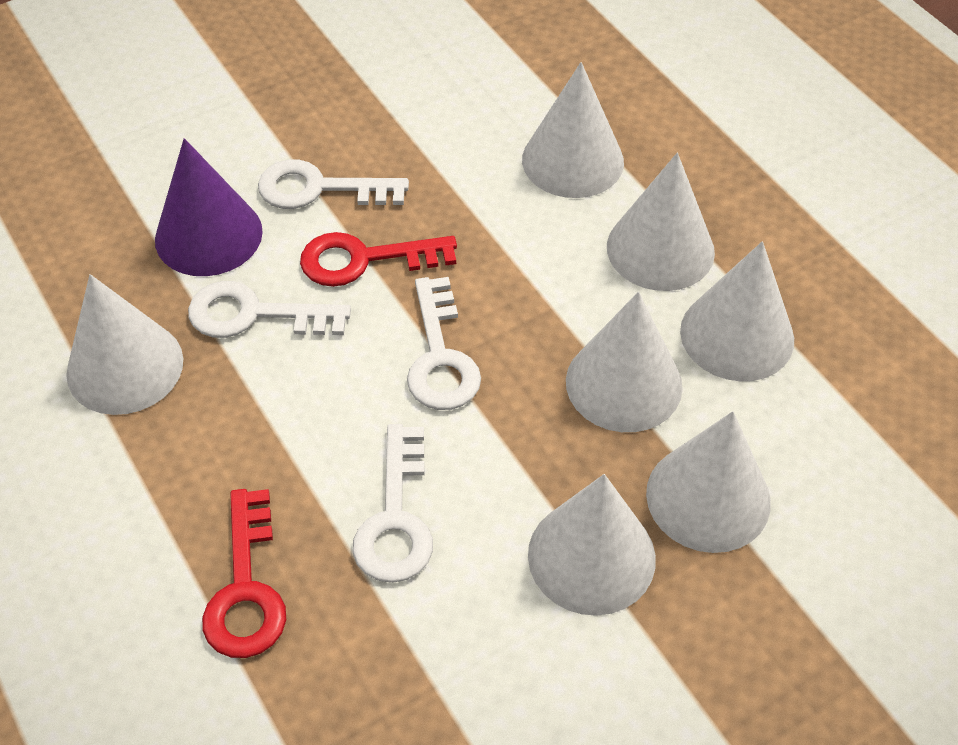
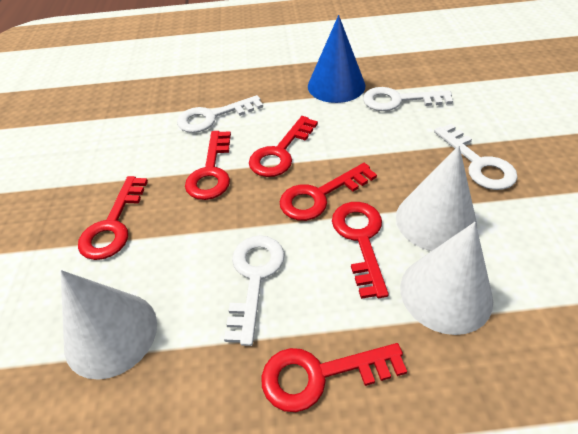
blue cone: 0 -> 1
purple cone: 1 -> 0
red key: 2 -> 6
white cone: 7 -> 3

